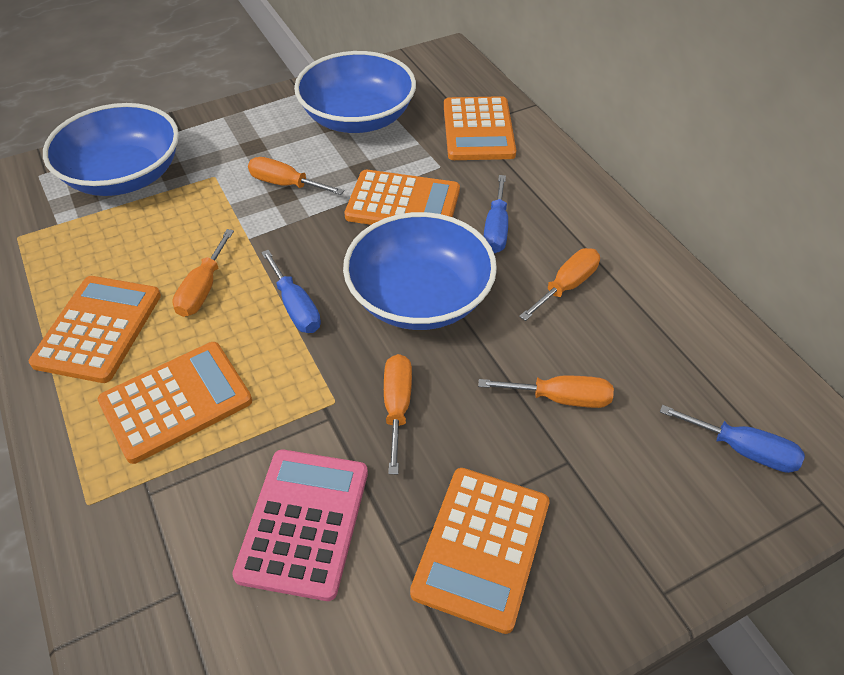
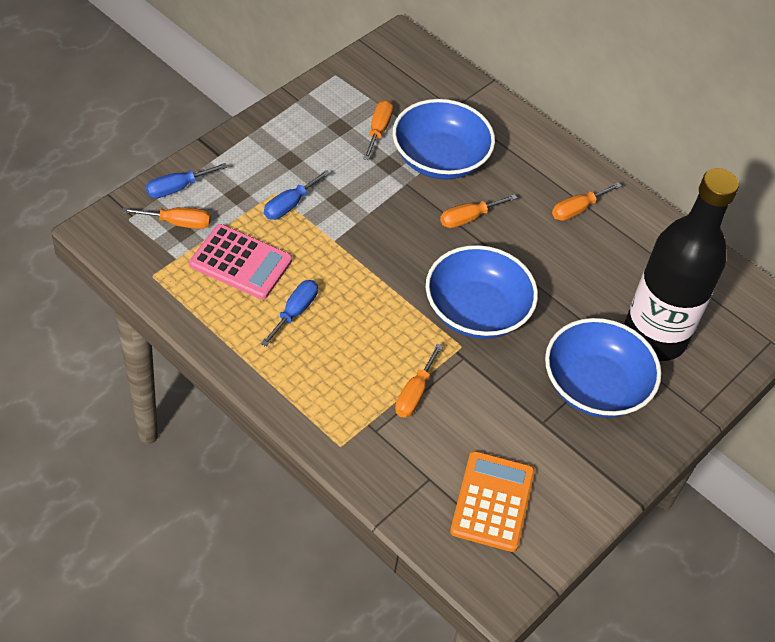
black bottle: 0 -> 1
orange calculator: 5 -> 1

